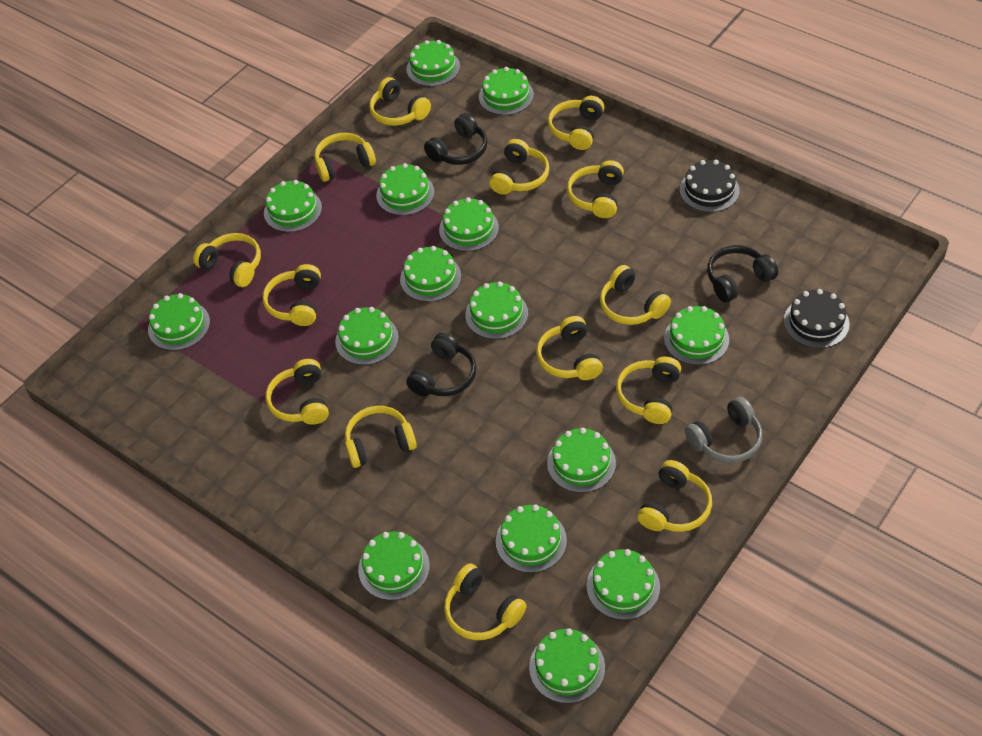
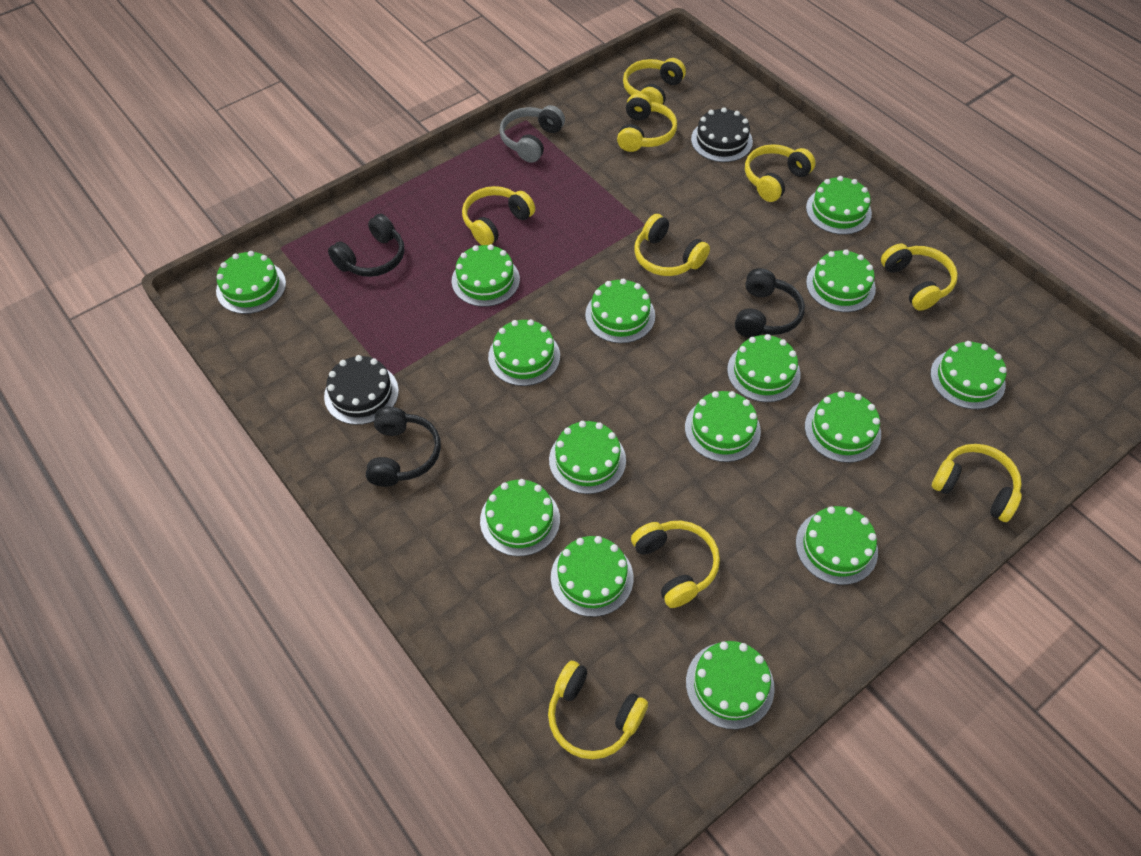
yellow headphones: 14 -> 9

